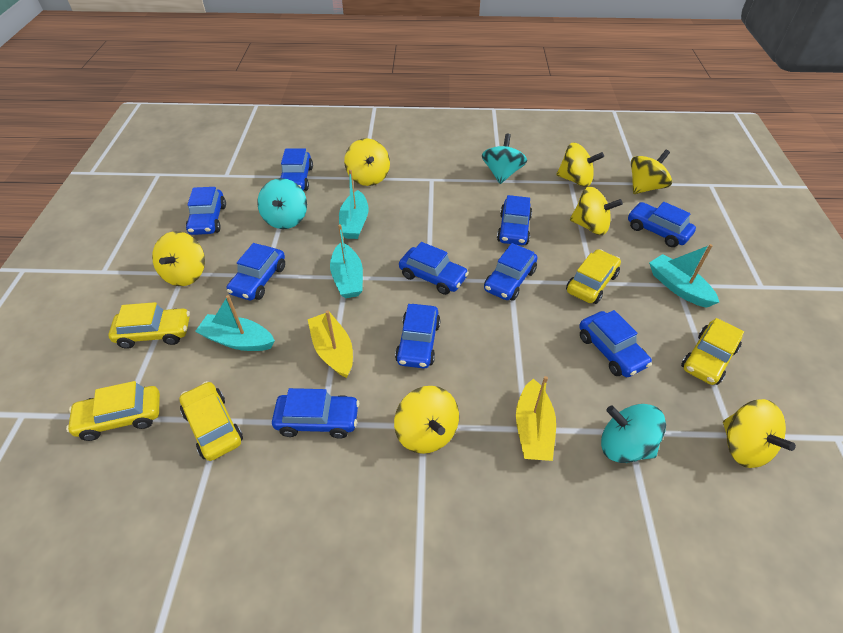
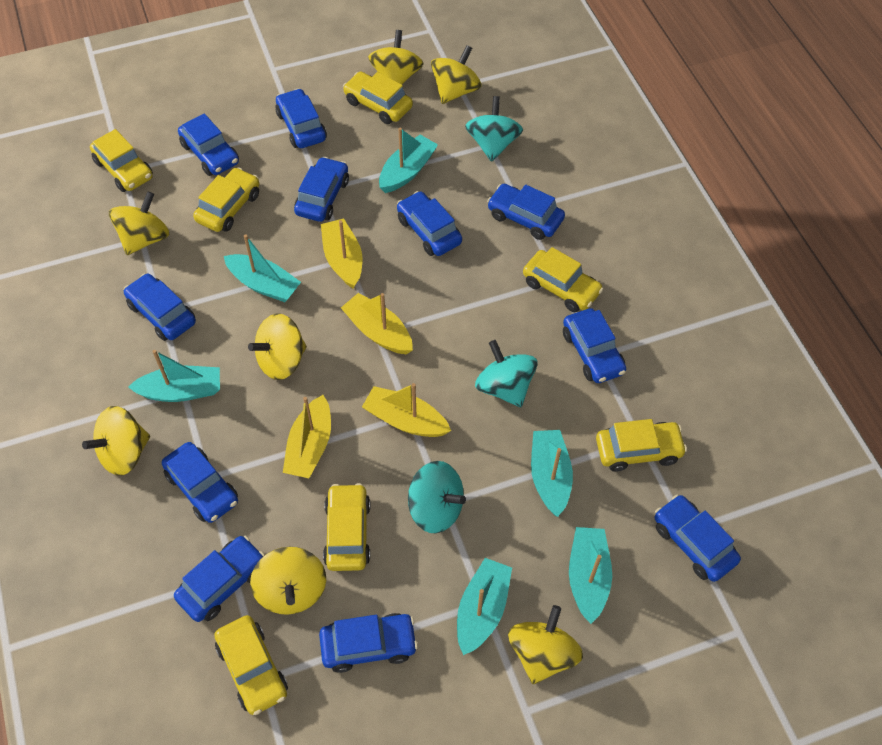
blue car: 10 -> 11
turquoise boat: 4 -> 6
yellow boat: 2 -> 4
yellow car: 5 -> 7

